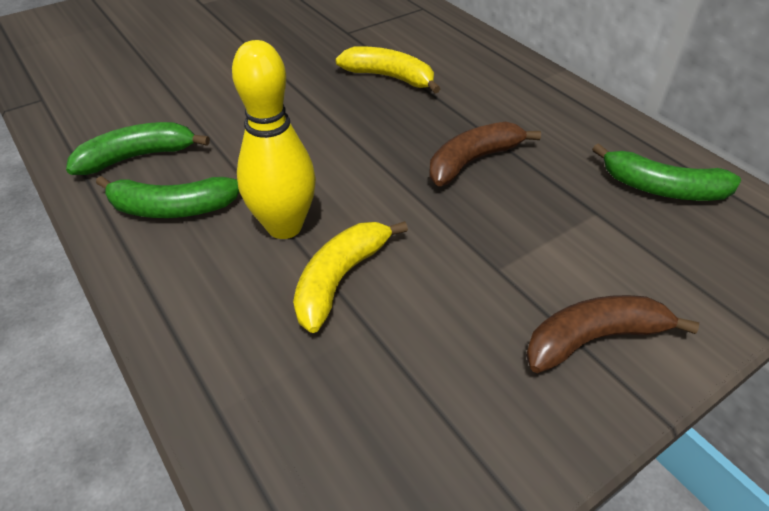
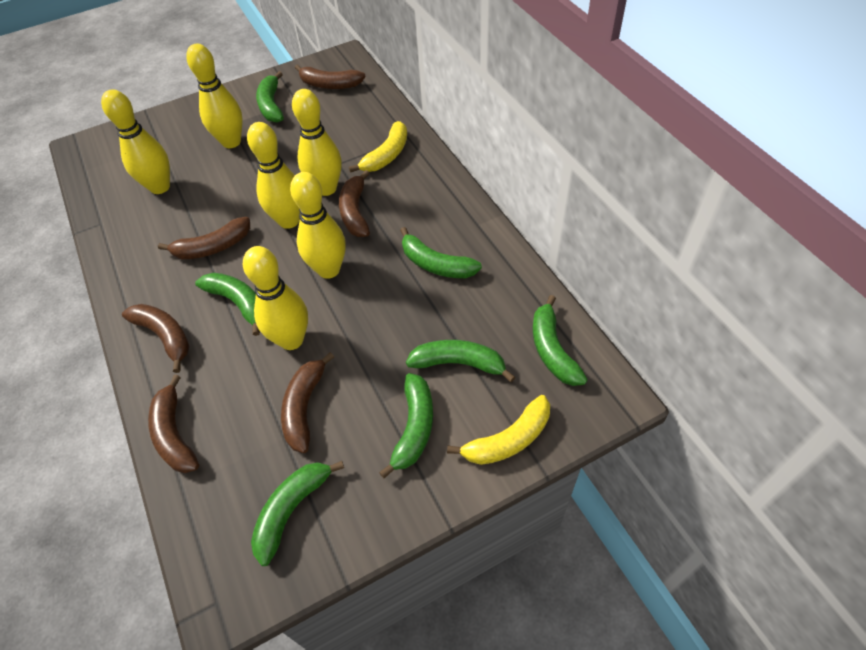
brown banana: 2 -> 6
green banana: 3 -> 7
yellow bowling pin: 1 -> 6

